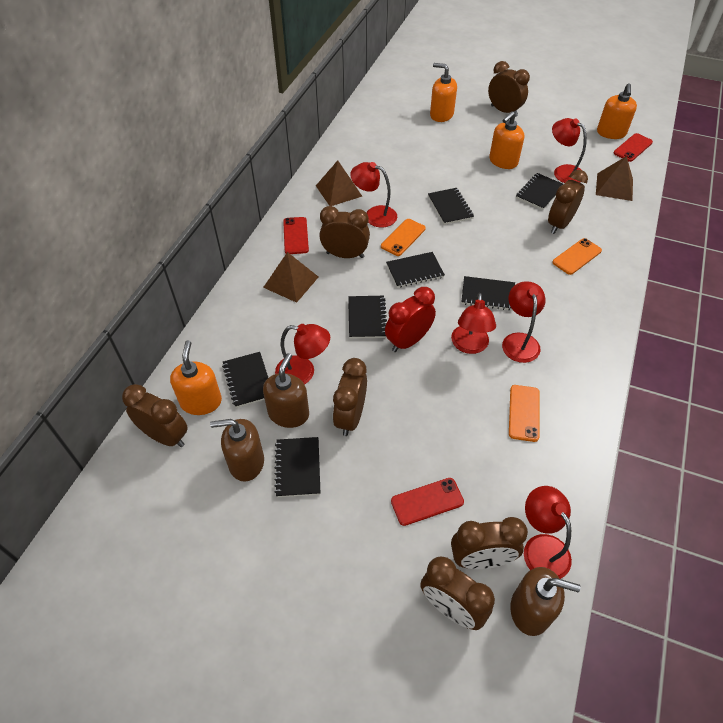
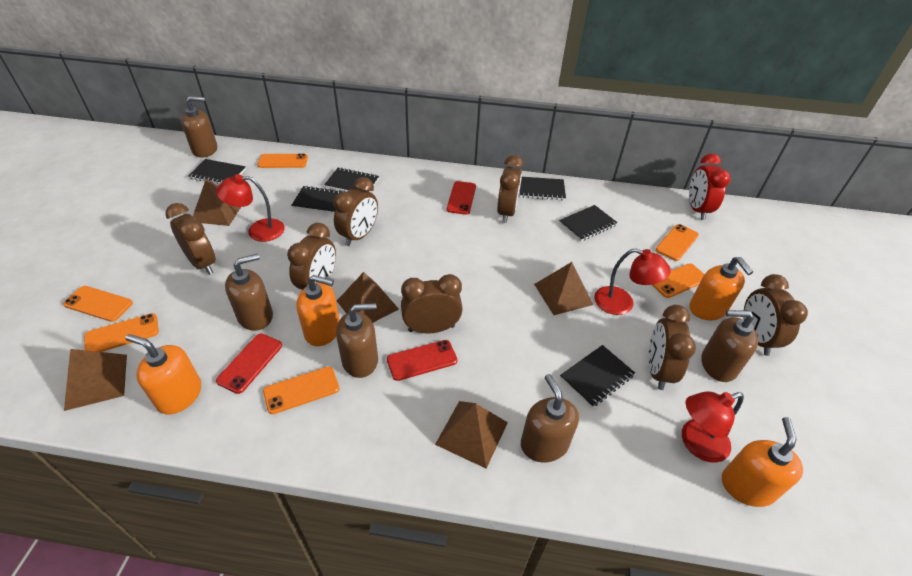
black notebook: 7 -> 6
brown pyramid: 3 -> 5
brown soap dispenser: 3 -> 5
orange phone: 3 -> 6
red lamp: 6 -> 3

